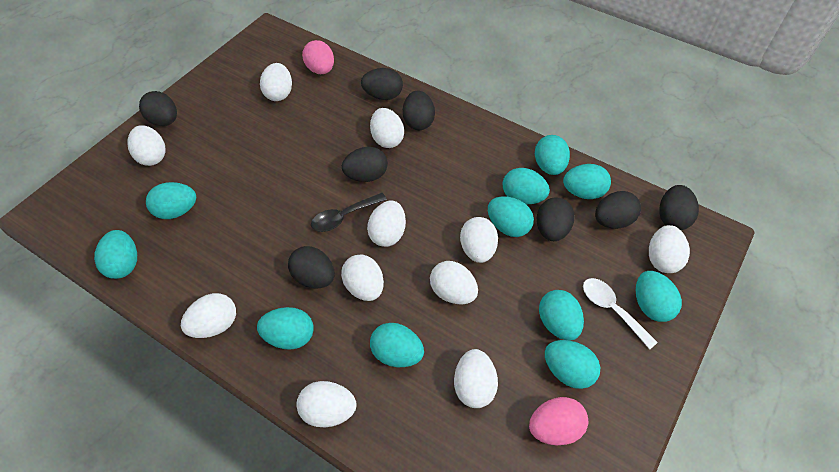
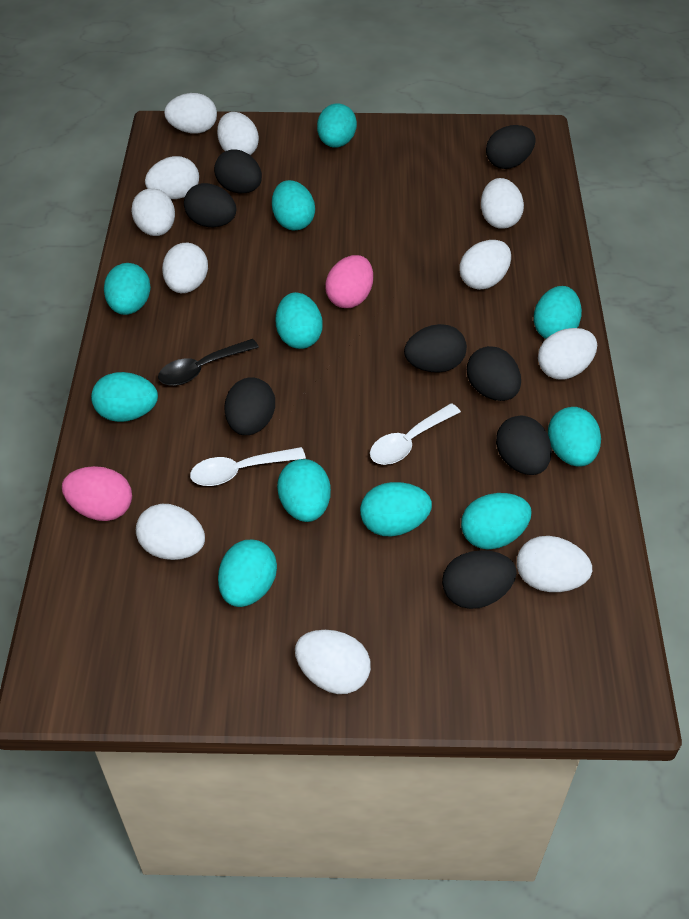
white spoon: 1 -> 2

